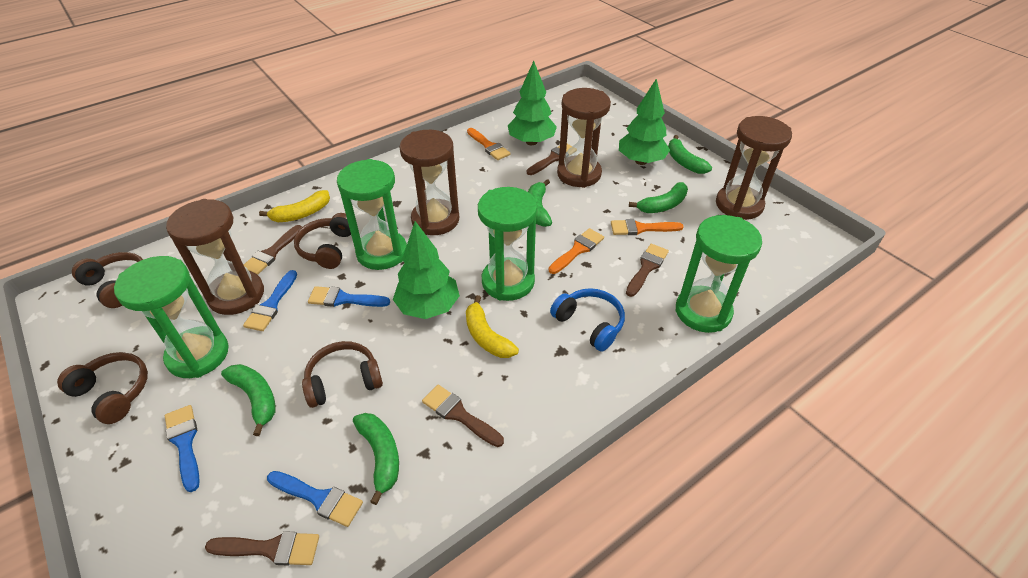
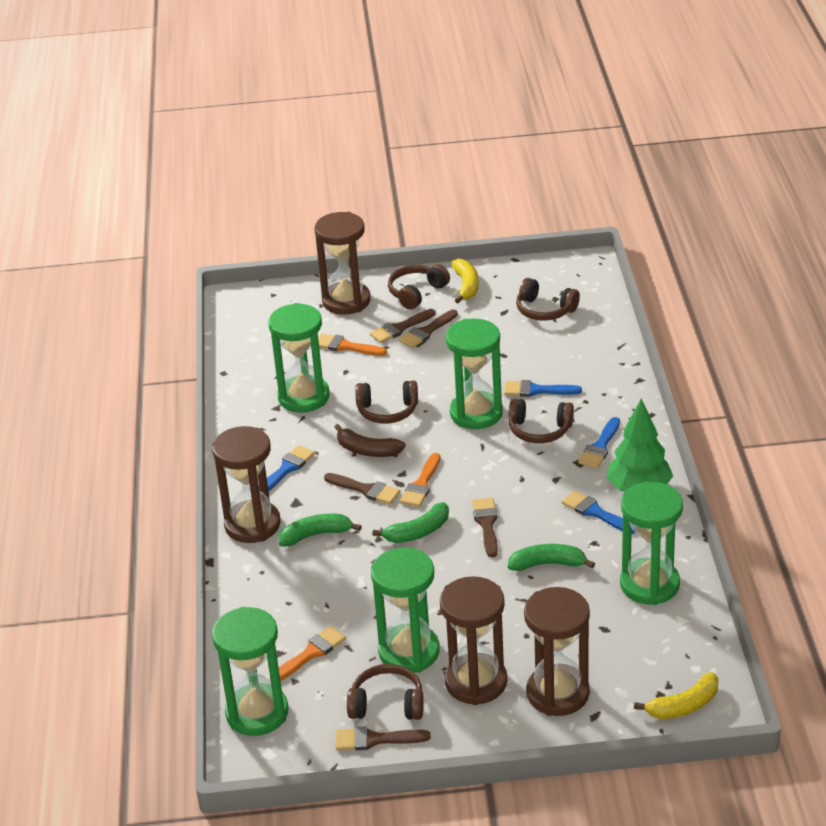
blue headphones: 1 -> 0
brown banana: 0 -> 1
brown headphones: 4 -> 5
green banana: 5 -> 3
green hourglass: 4 -> 5
green tree: 3 -> 1

